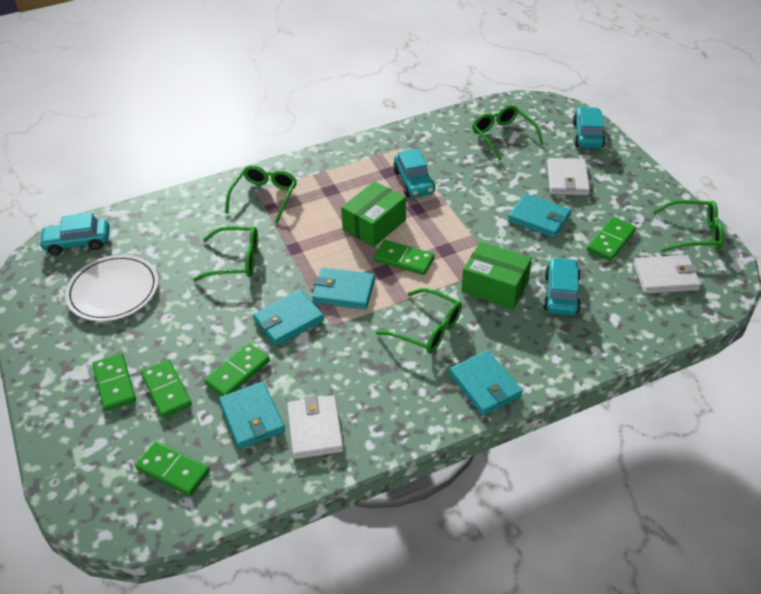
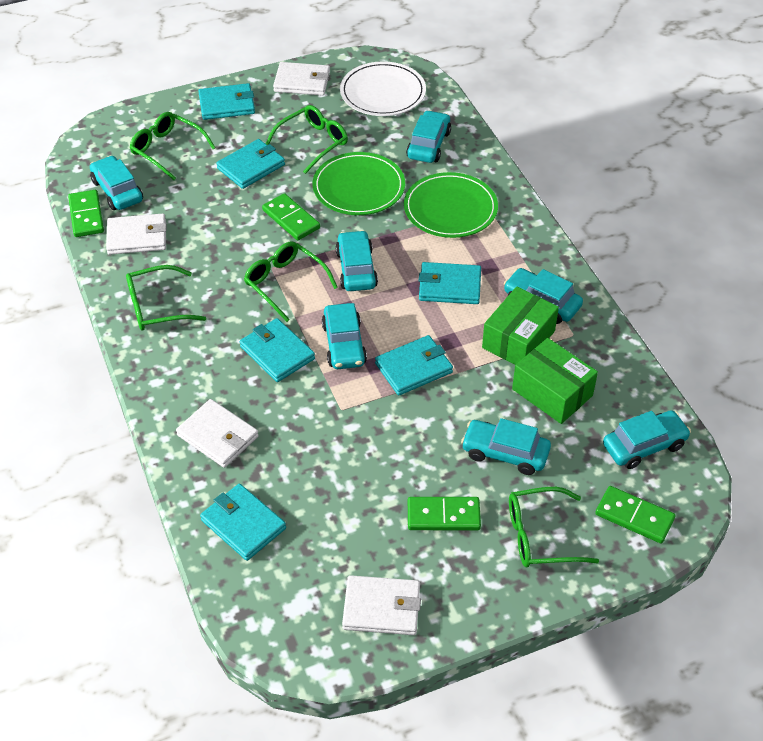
green domino: 6 -> 4
green plate: 0 -> 2
turquoise car: 4 -> 7
turquoise wallet: 5 -> 6
white wallet: 3 -> 4

